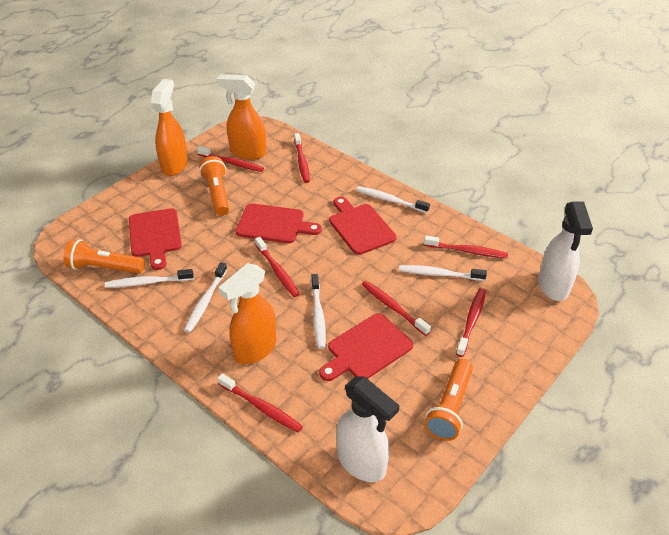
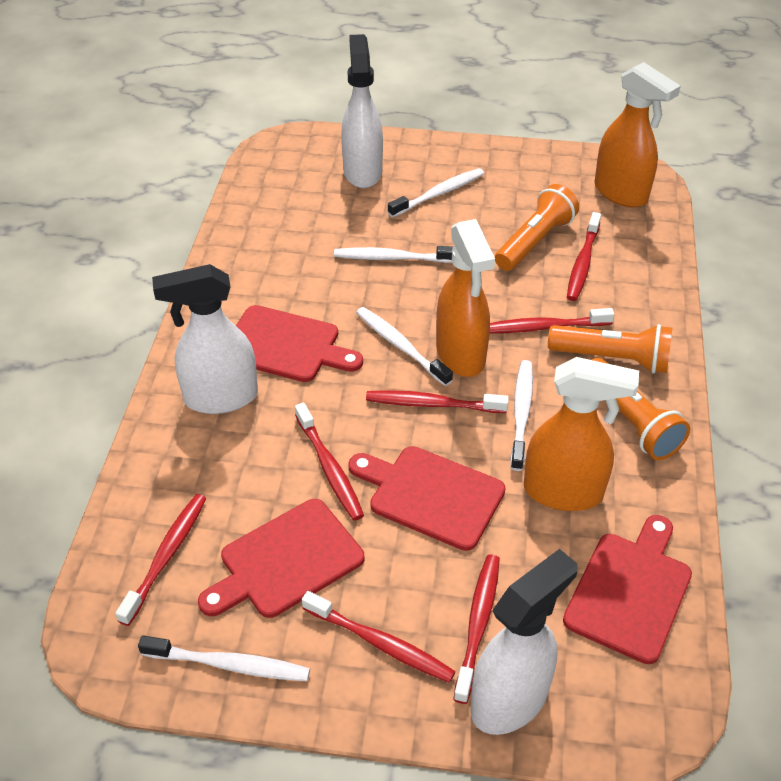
white spray bottle: 2 -> 3

